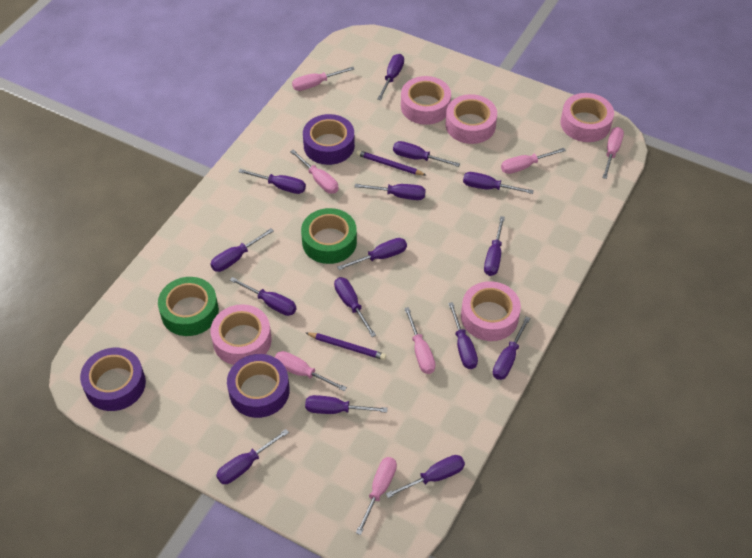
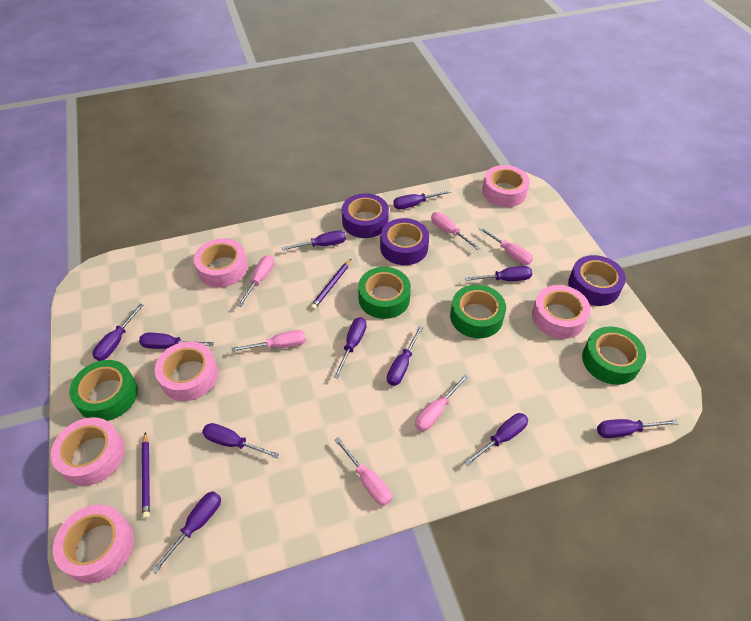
green tape: 2 -> 4
pink screwdriver: 7 -> 6
pink tape: 5 -> 6
purple screwdriver: 15 -> 11

